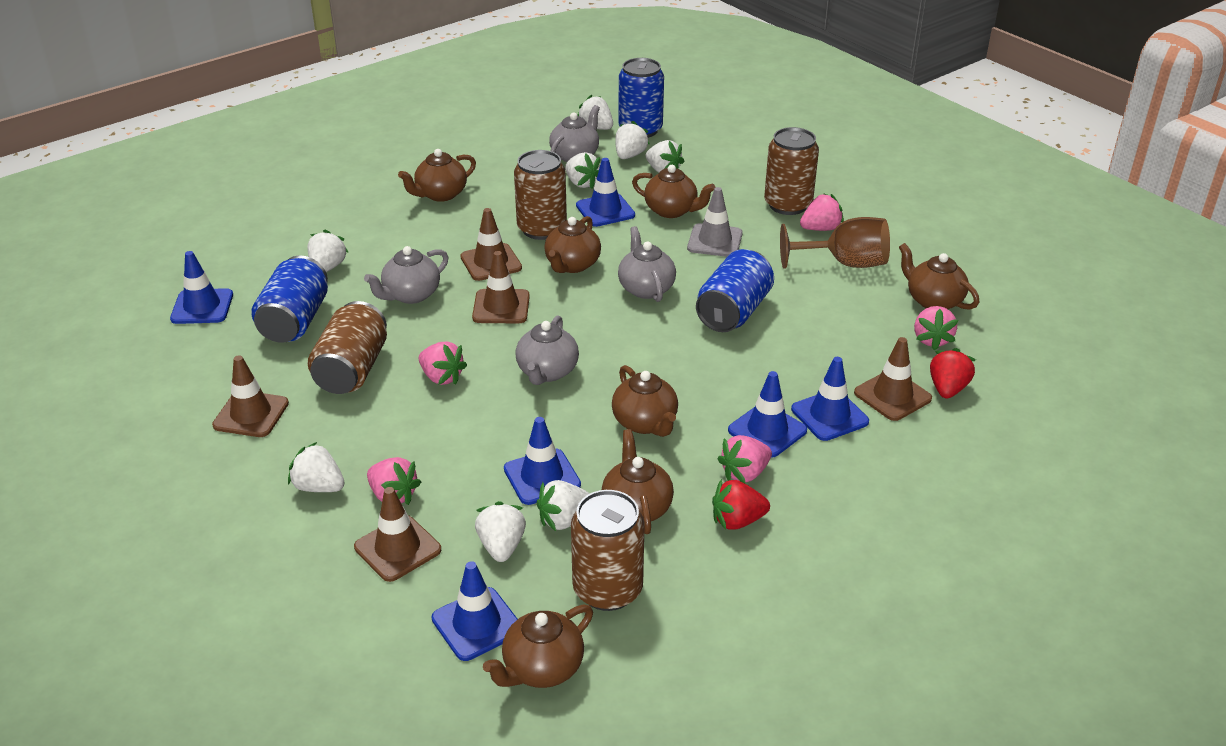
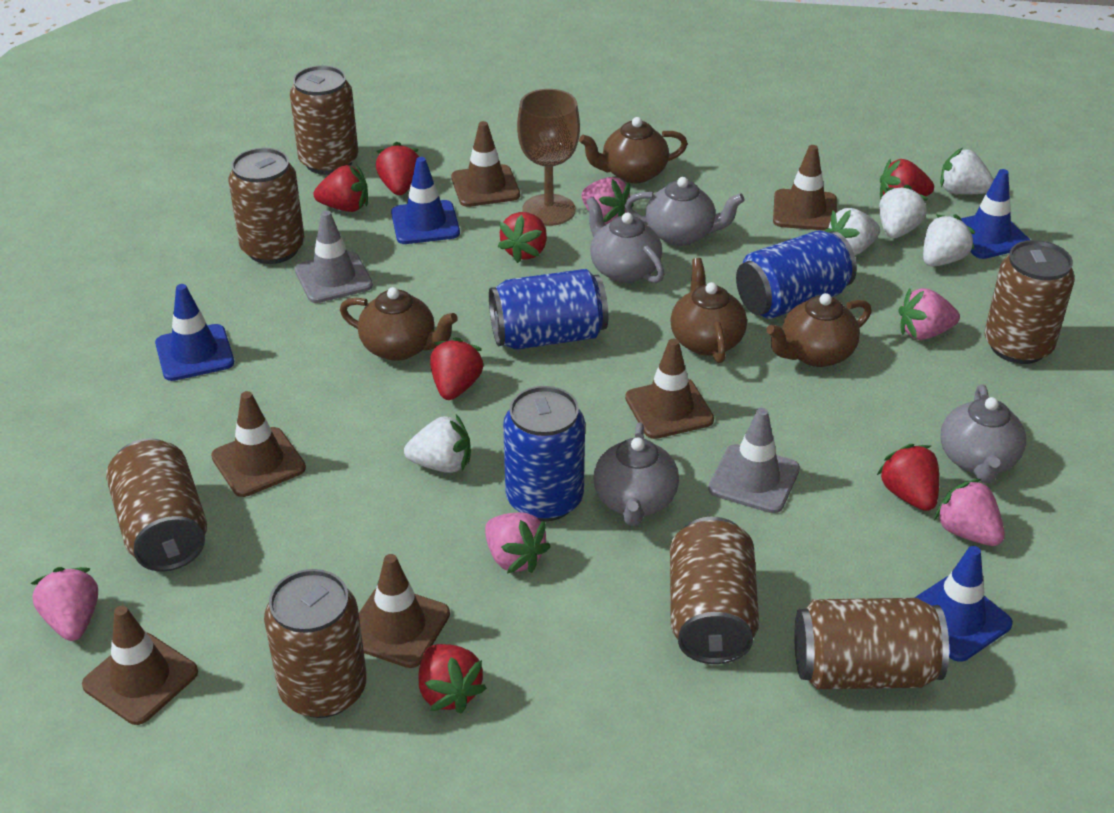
blue traffic cone: 6 -> 4
brown can: 4 -> 7
brown teapot: 7 -> 4
brown traffic cone: 5 -> 6
grey traffic cone: 1 -> 2
red strawberry: 2 -> 7
white strawberry: 8 -> 5

